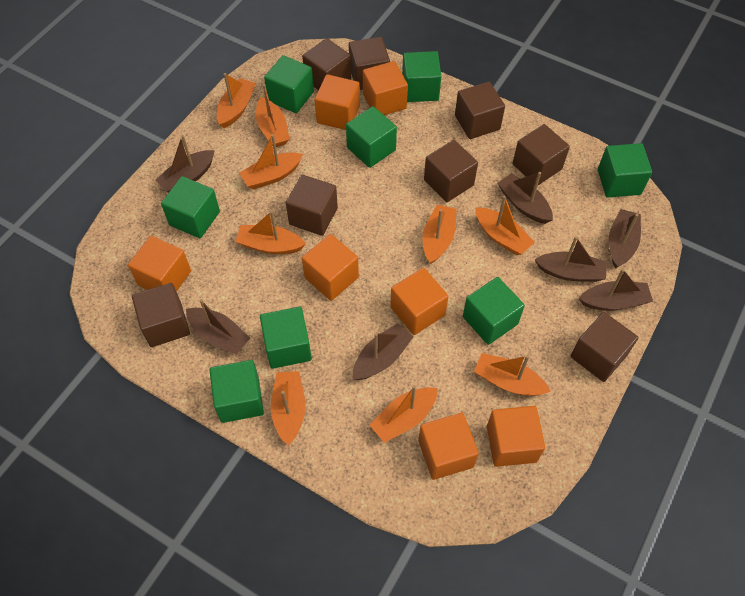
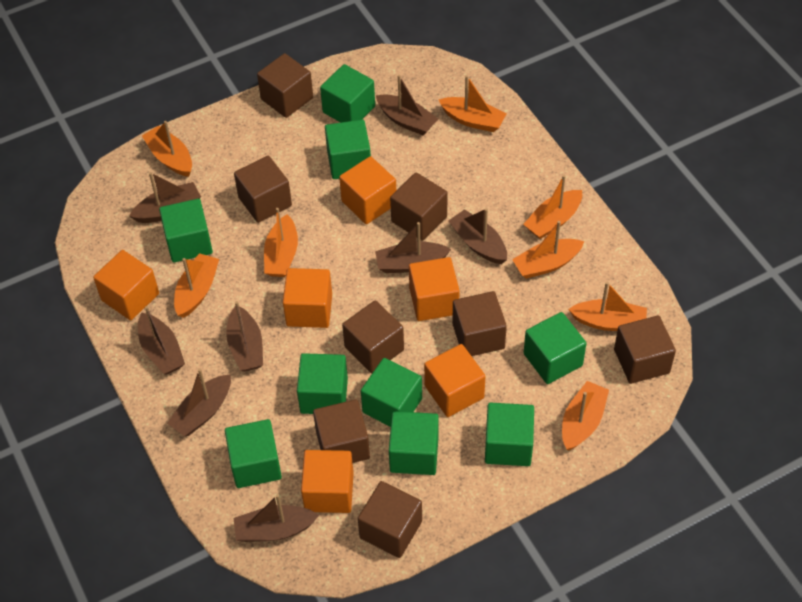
brown boat: 7 -> 8
green cube: 8 -> 9
orange boat: 9 -> 8
orange cube: 7 -> 6

